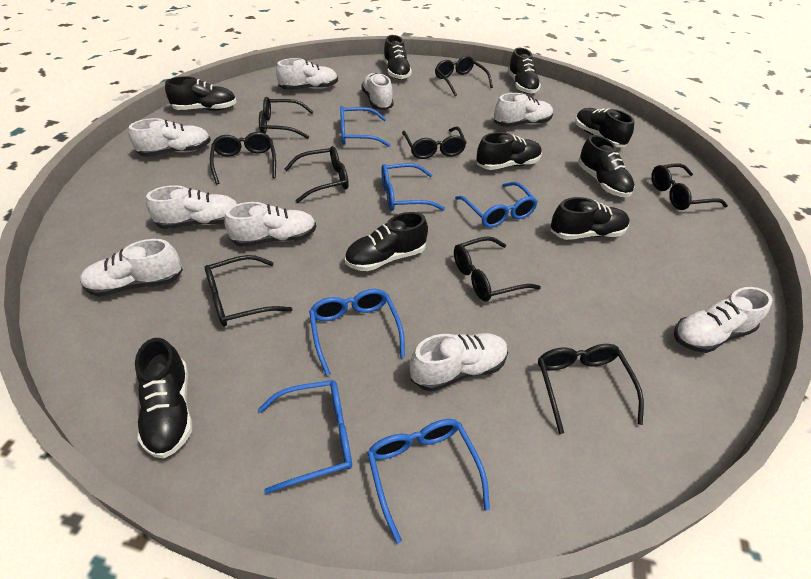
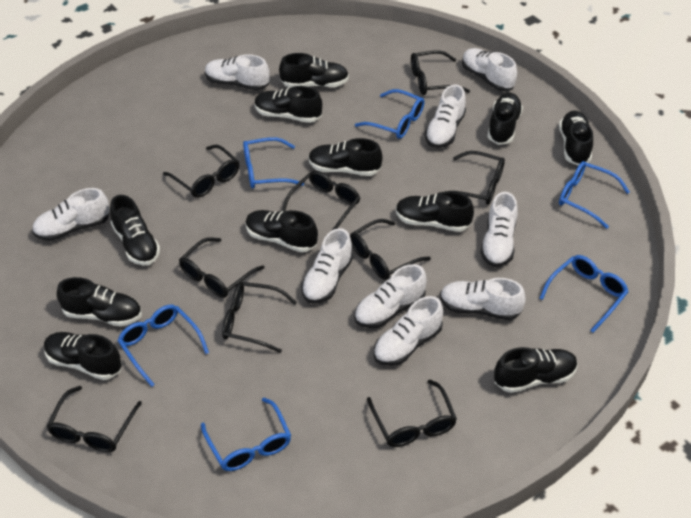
black shoe: 9 -> 11

